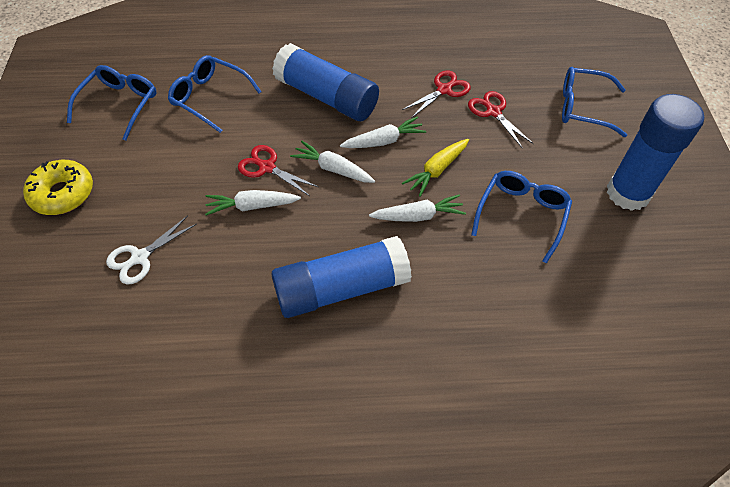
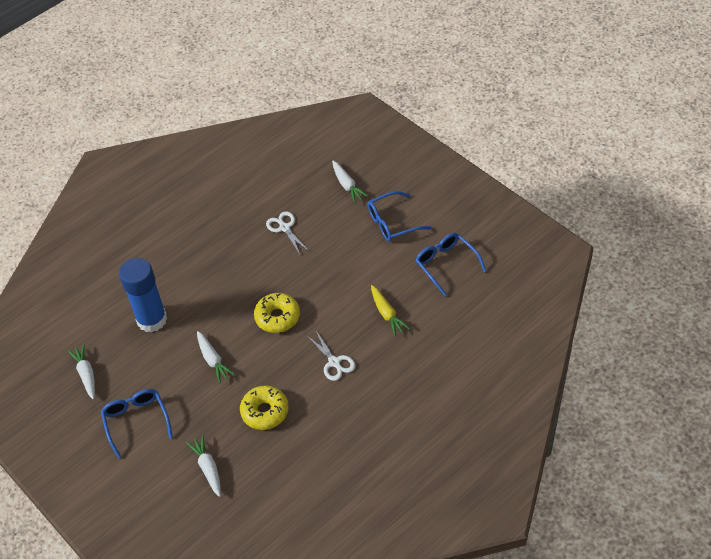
blue glasses: 4 -> 3
blue glue stick: 3 -> 1
red scissors: 3 -> 0
white scissors: 1 -> 2
yellow donut: 1 -> 2

